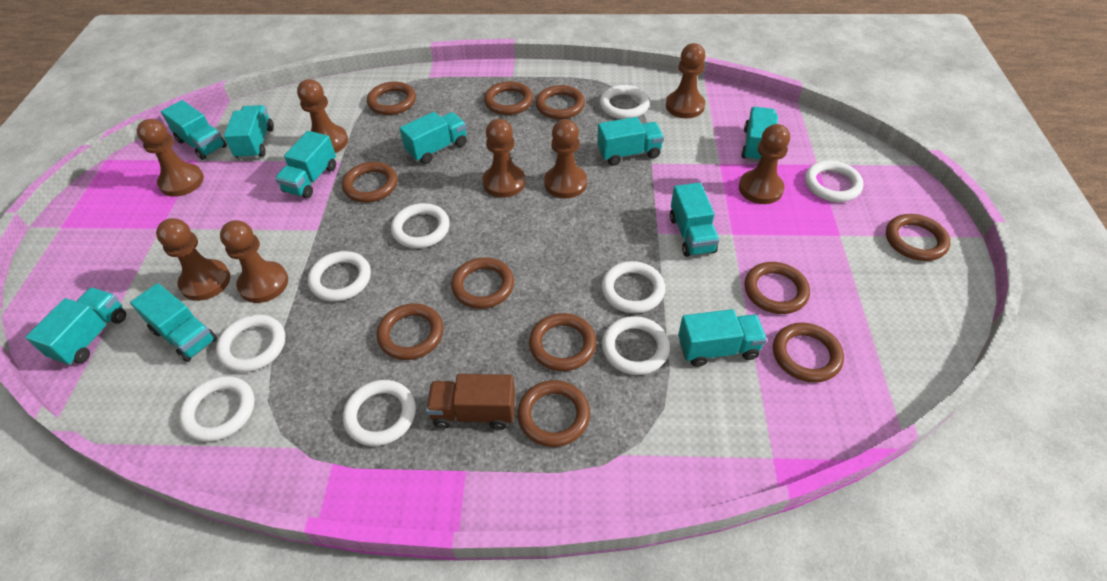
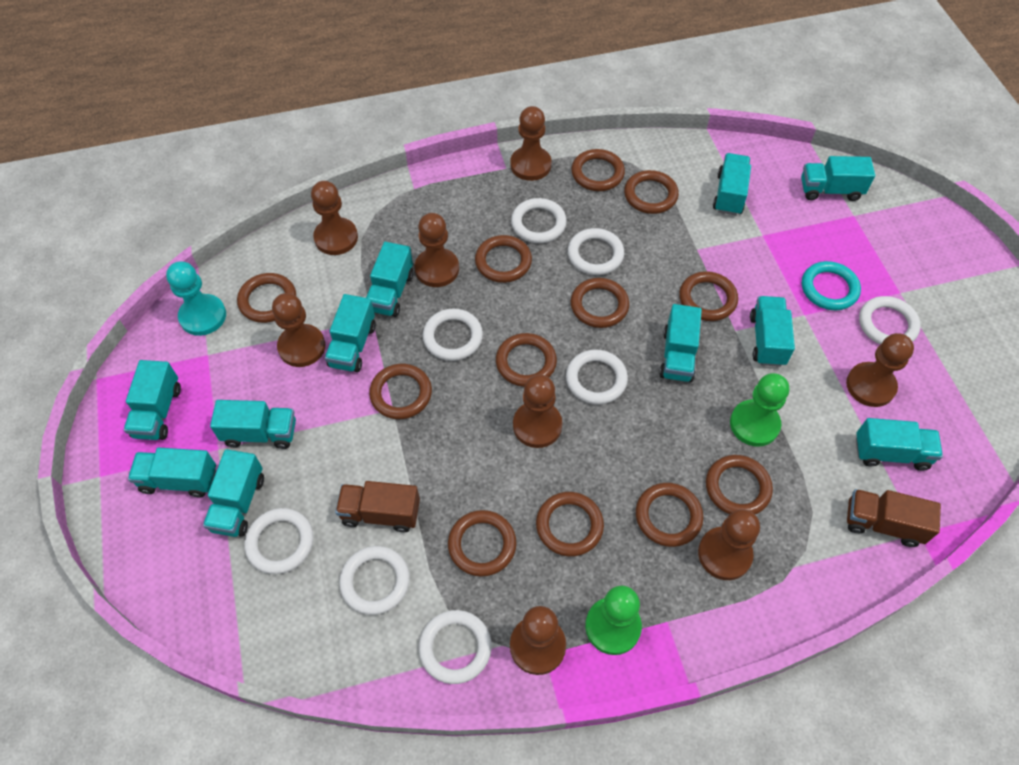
brown ring: 11 -> 12
brown truck: 1 -> 2
green pawn: 0 -> 2
turquoise pawn: 0 -> 1
turquoise ring: 0 -> 1
turquoise truck: 10 -> 11
white ring: 9 -> 8

